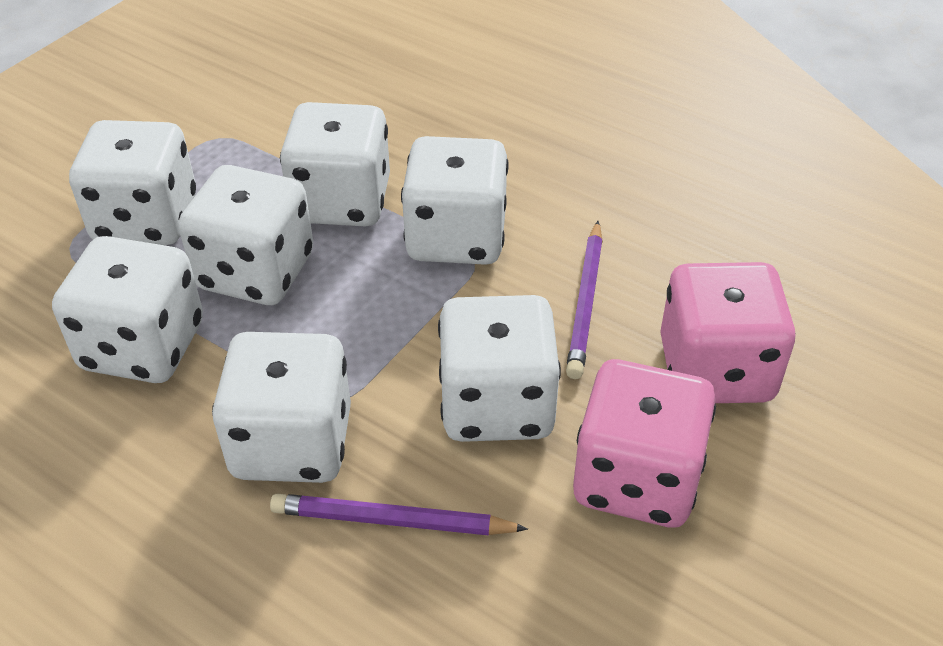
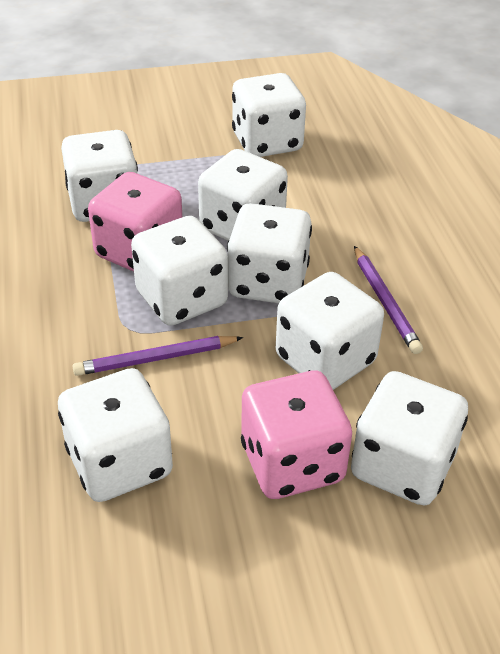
white dice: 7 -> 8

